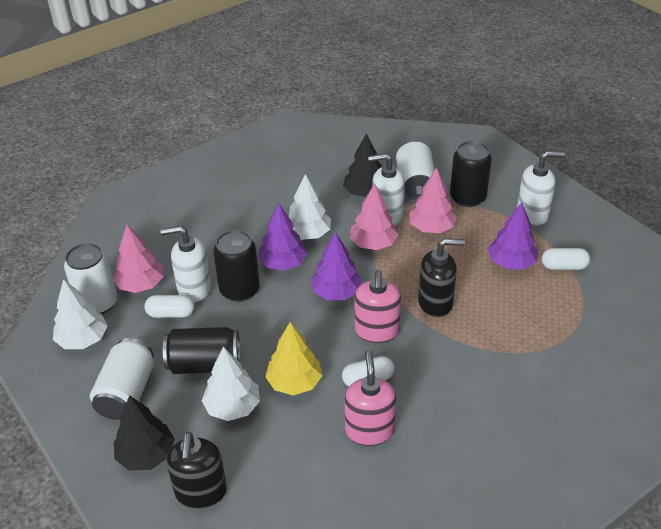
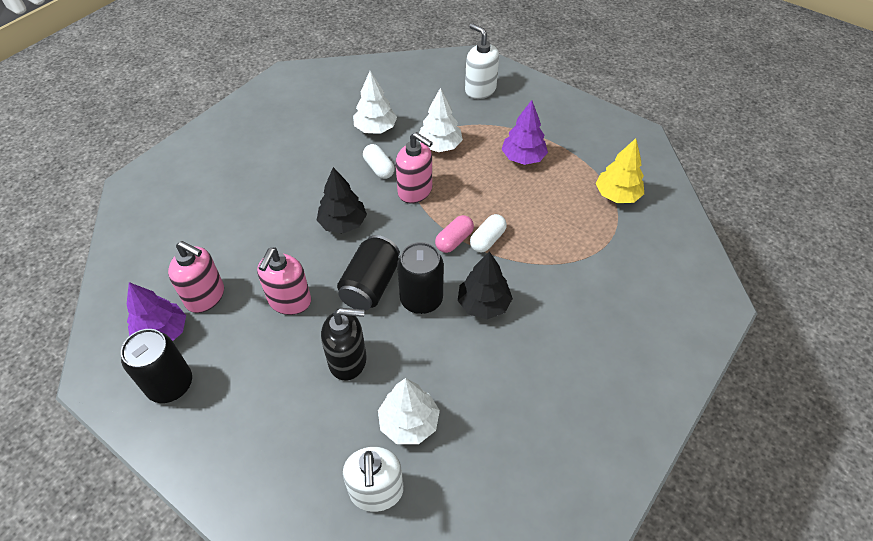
black soap dispenser: 2 -> 1
pink capsule: 0 -> 1
pink soap dispenser: 2 -> 3
pink tree: 3 -> 0
purple tree: 3 -> 2
white can: 3 -> 0
white capsule: 3 -> 2
white soap dispenser: 3 -> 2

